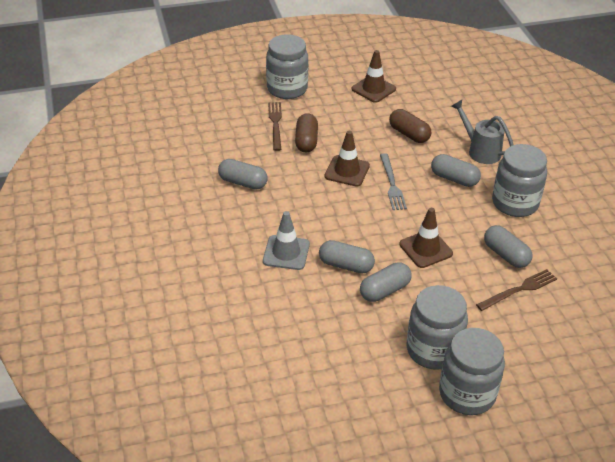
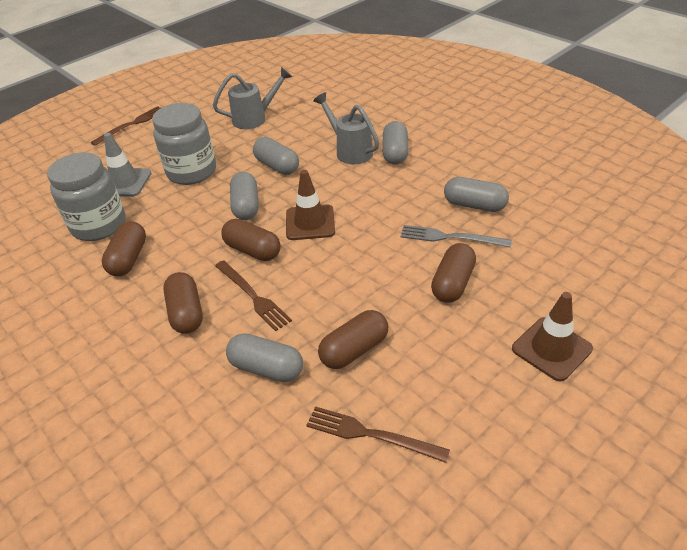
brown capsule: 2 -> 5
brown fork: 2 -> 3
brown traffic cone: 3 -> 2
grey jar: 4 -> 2
grey watering can: 1 -> 2

